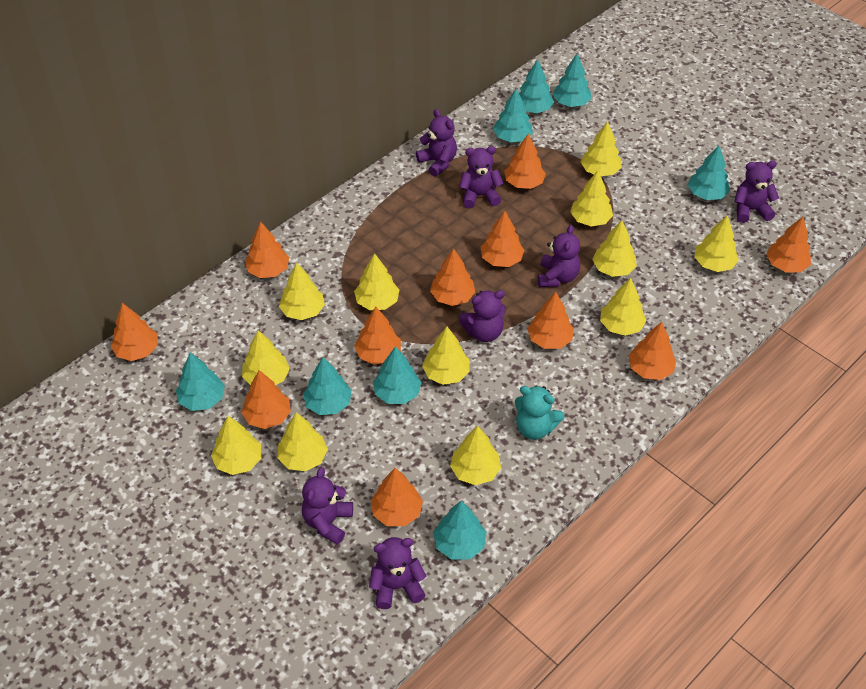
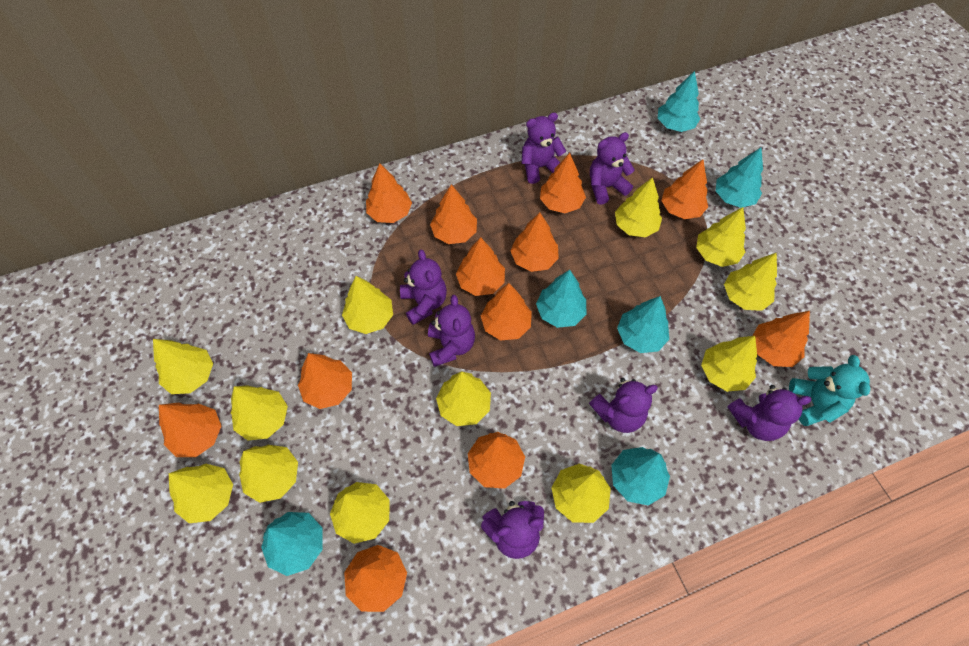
orange tree: 11 -> 12
turquoise tree: 8 -> 6

